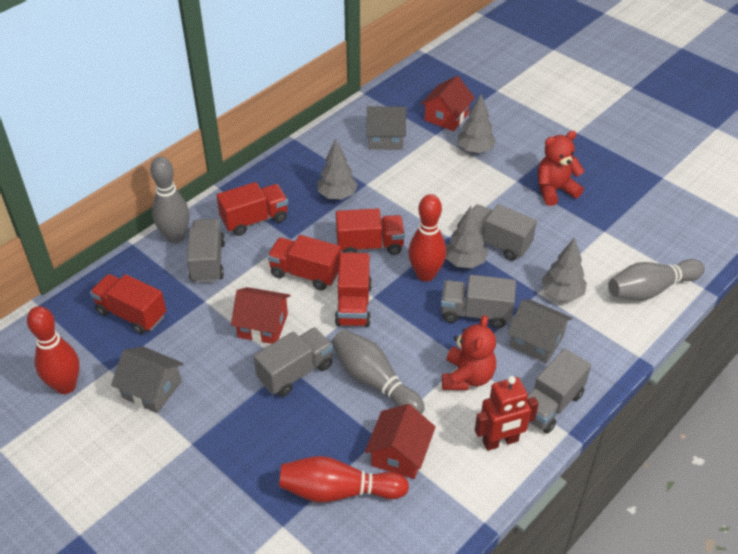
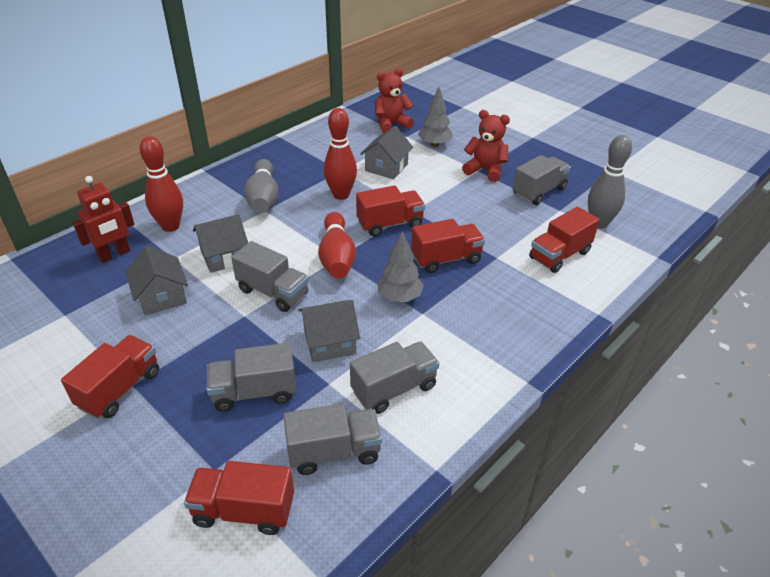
grey bowling pin: 3 -> 2
grey house: 3 -> 4
grey tree: 4 -> 2
red house: 3 -> 0

